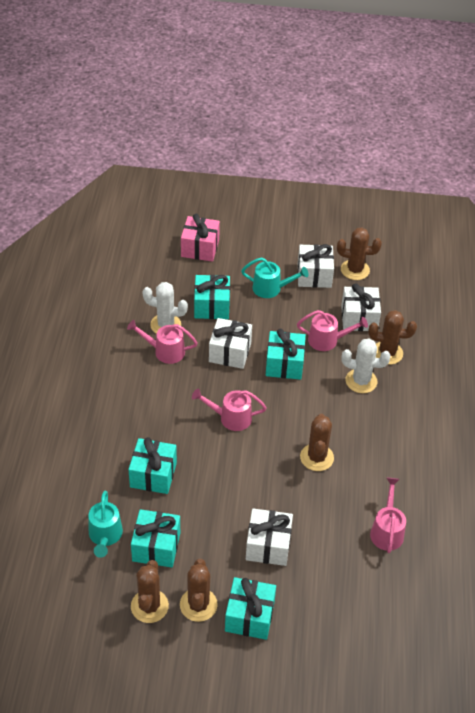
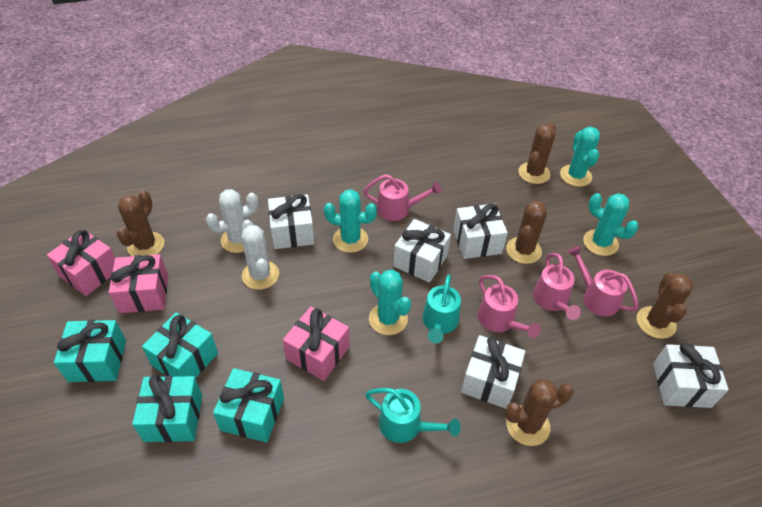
pink gift: 1 -> 3
turquoise cactus: 0 -> 4
turquoise gift: 5 -> 4
white gift: 4 -> 5

